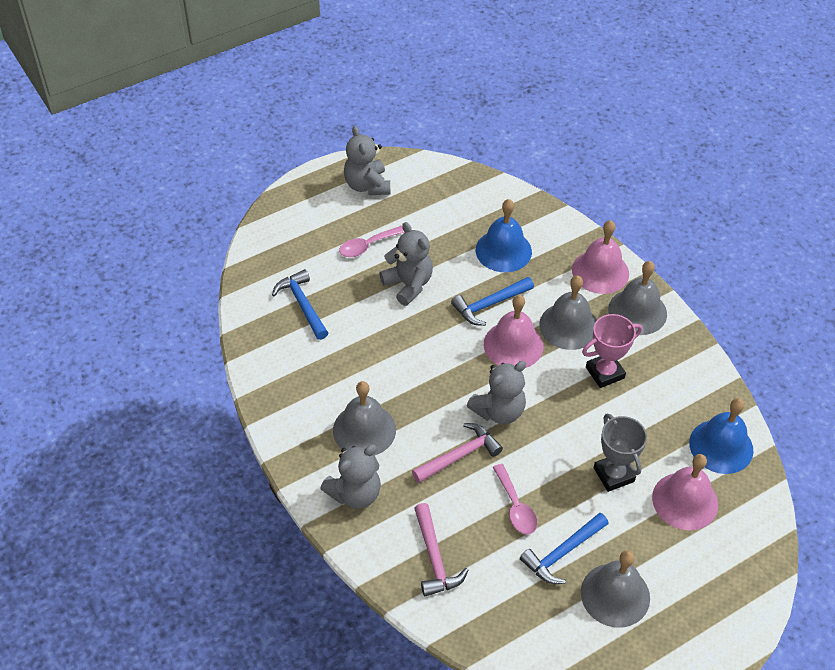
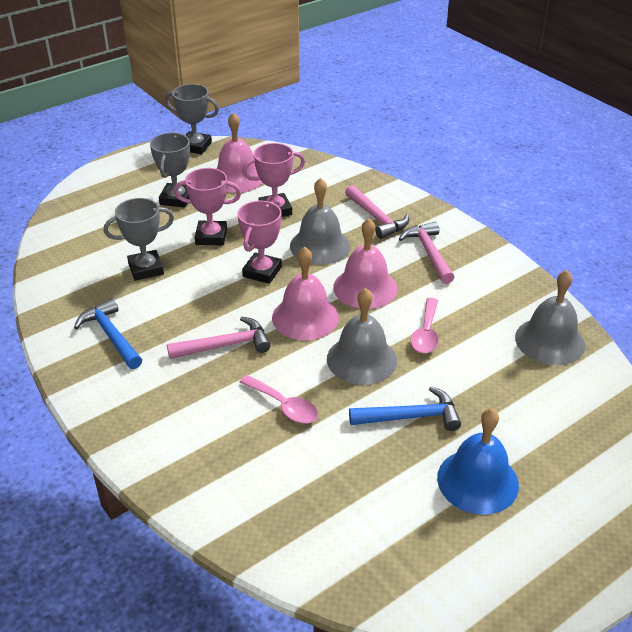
blue bell: 2 -> 1
blue hammer: 3 -> 2
grey bell: 4 -> 3
grey teddy bear: 4 -> 0
grey trophy: 1 -> 3
pink hammer: 2 -> 3
pink trophy: 1 -> 3

